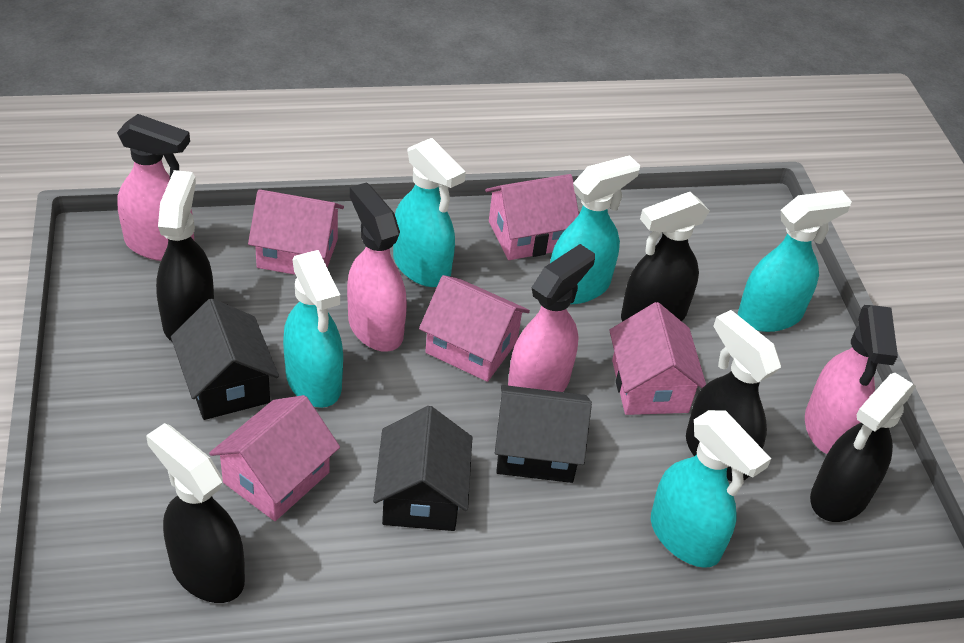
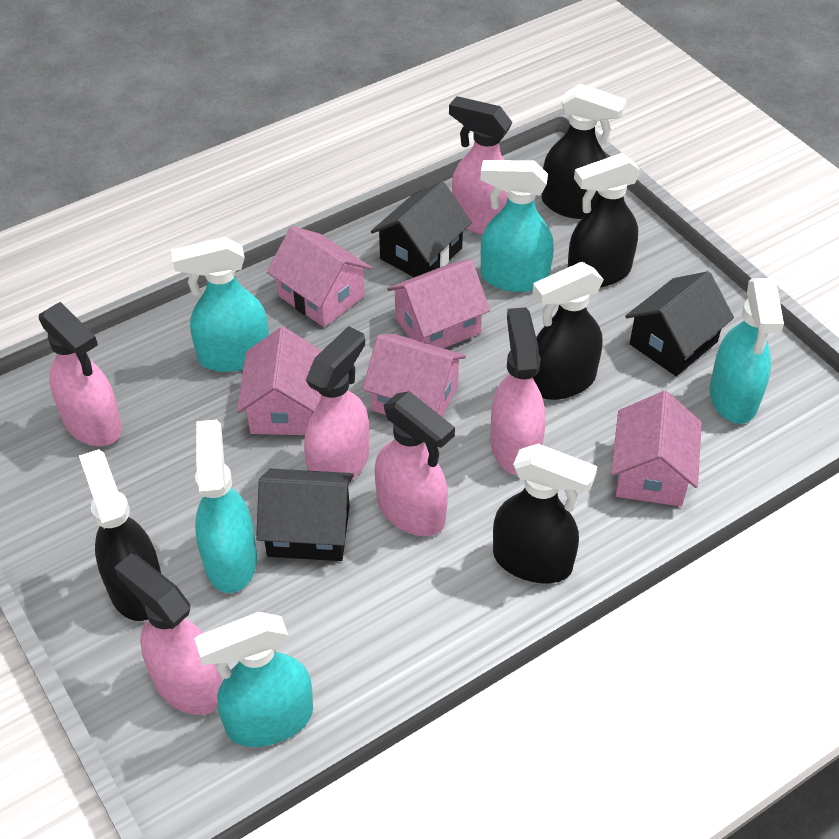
pink spray bottle: 4 -> 6

